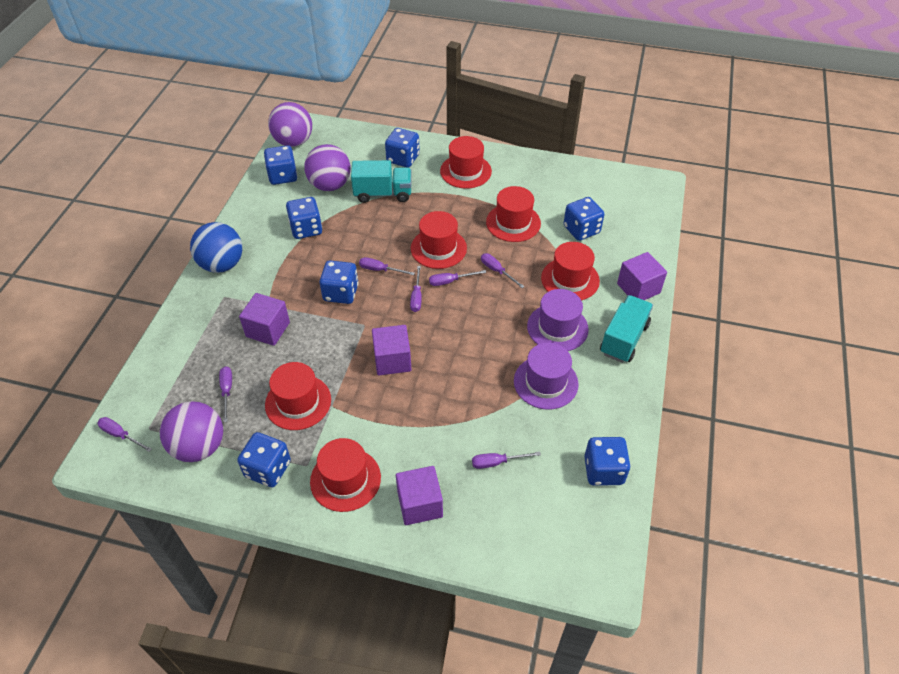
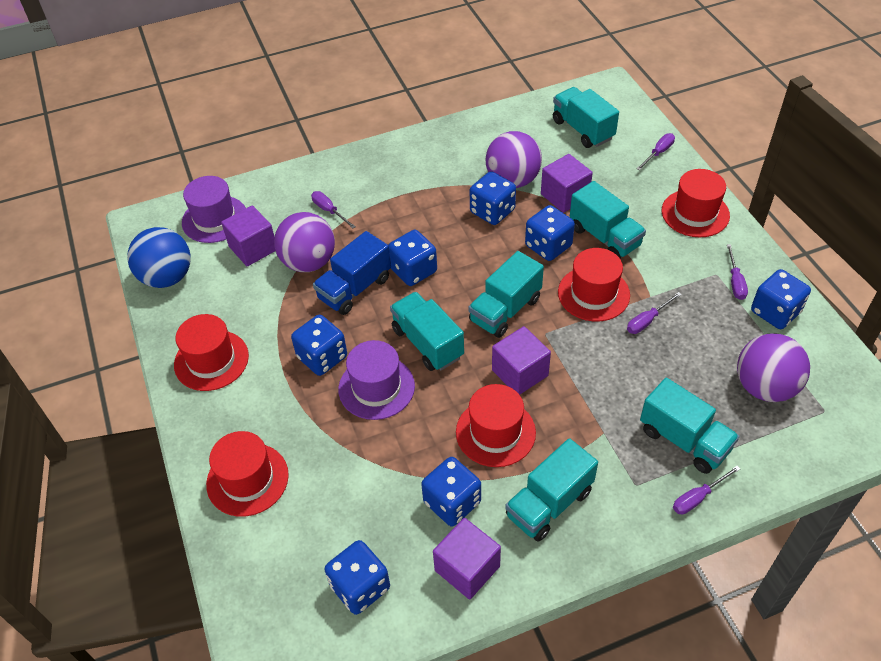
blue truck: 0 -> 1
purple screwdriver: 7 -> 5
red hat: 6 -> 5
turquoise truck: 2 -> 6

